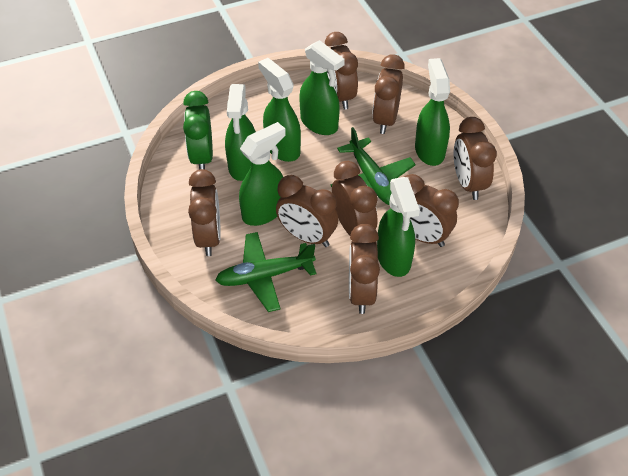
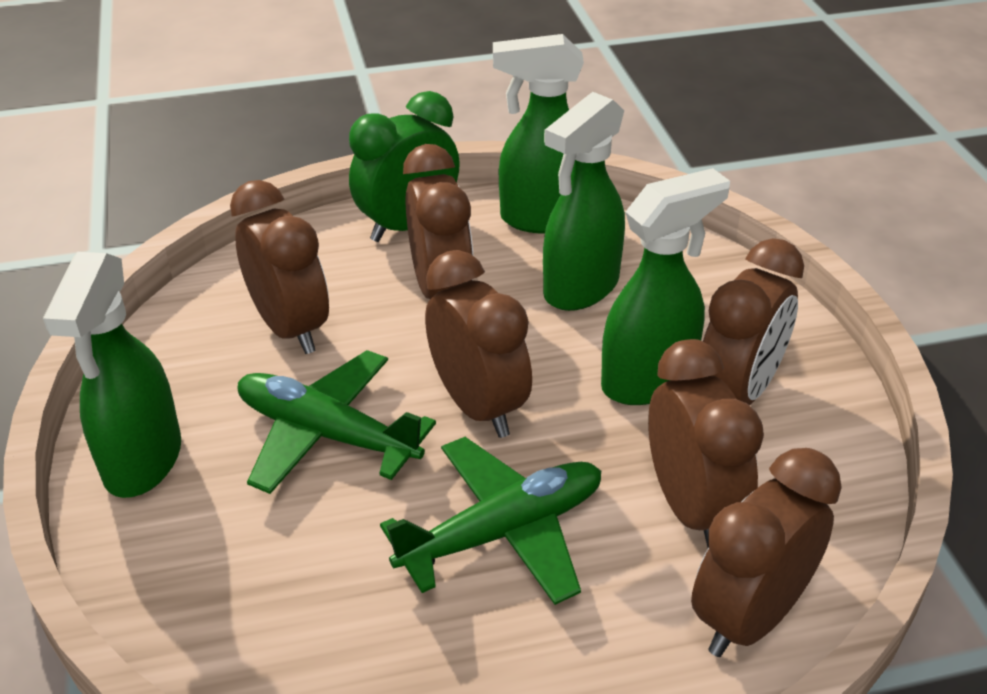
brown clock: 8 -> 6
green spray bottle: 6 -> 4

